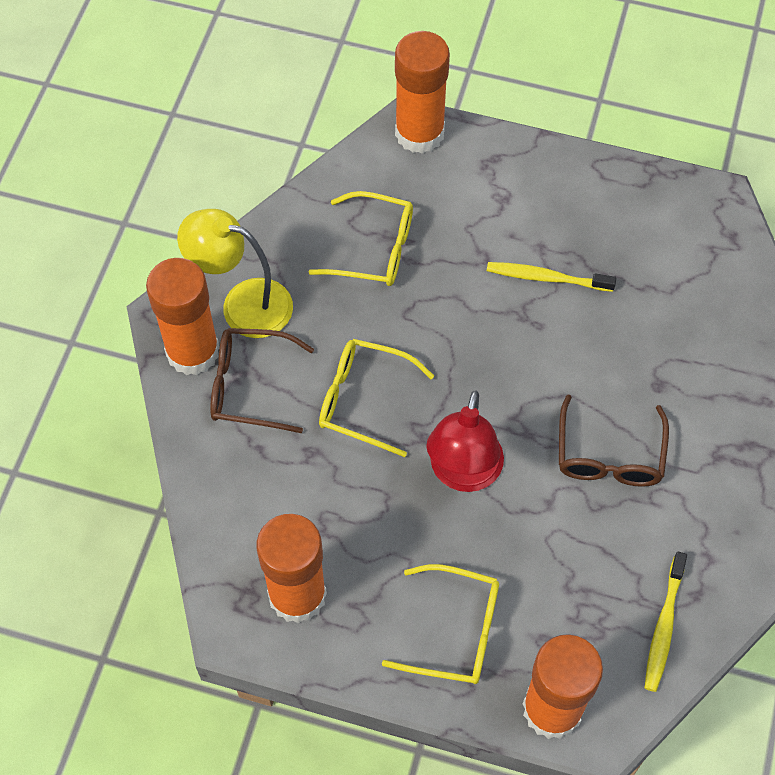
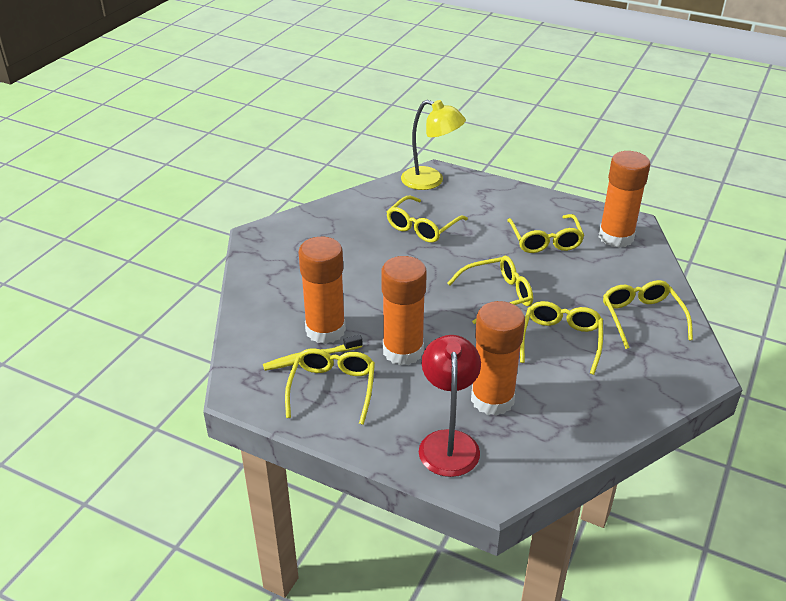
brown glasses: 2 -> 0
yellow glasses: 3 -> 6
yellow toothbrush: 2 -> 1

